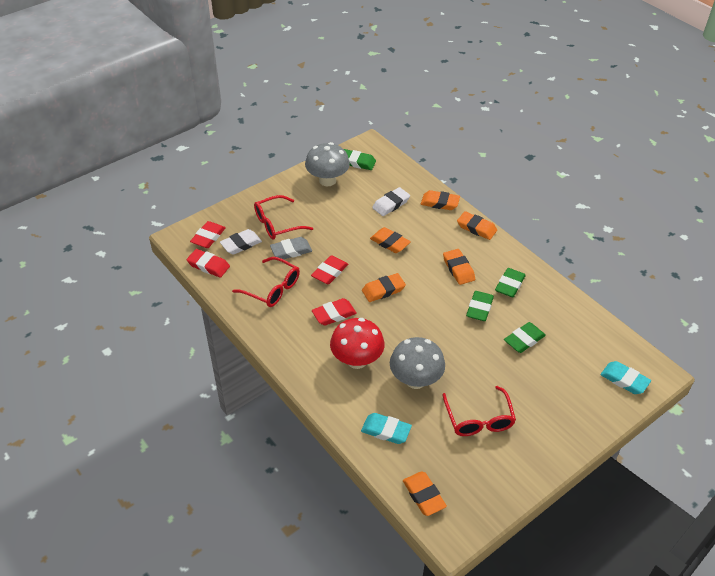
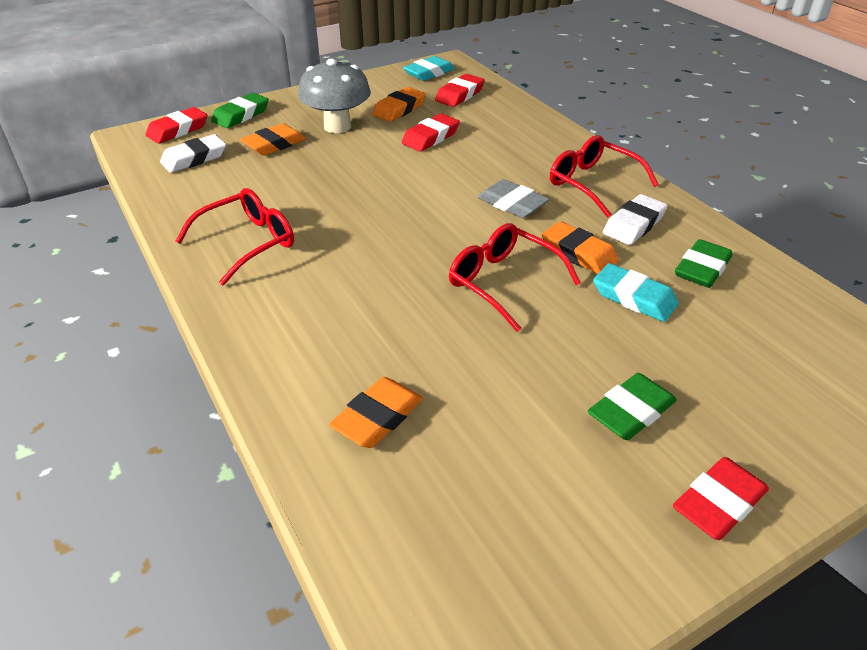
green eraser: 4 -> 3
grey mushroom: 2 -> 1
orange eraser: 6 -> 4
red mushroom: 1 -> 0

